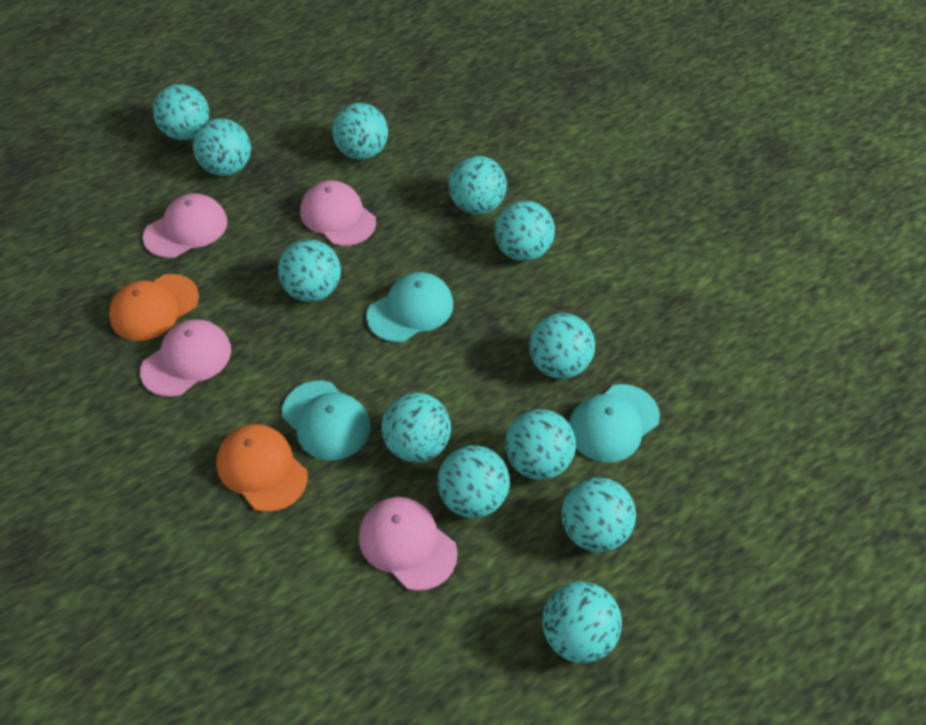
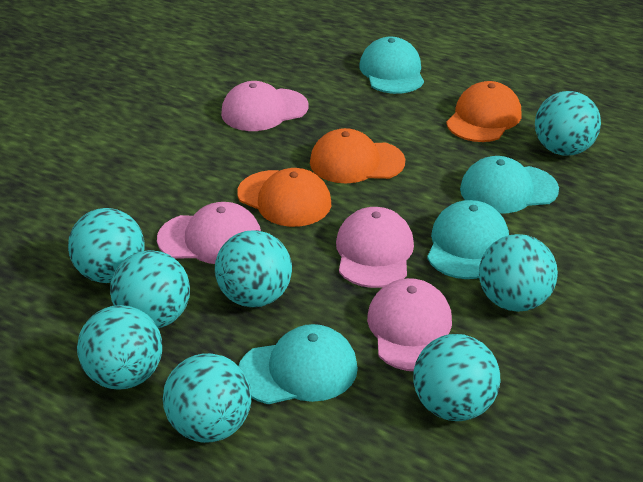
orange cap: 2 -> 3
turquoise ball: 12 -> 8
turquoise cap: 3 -> 4

